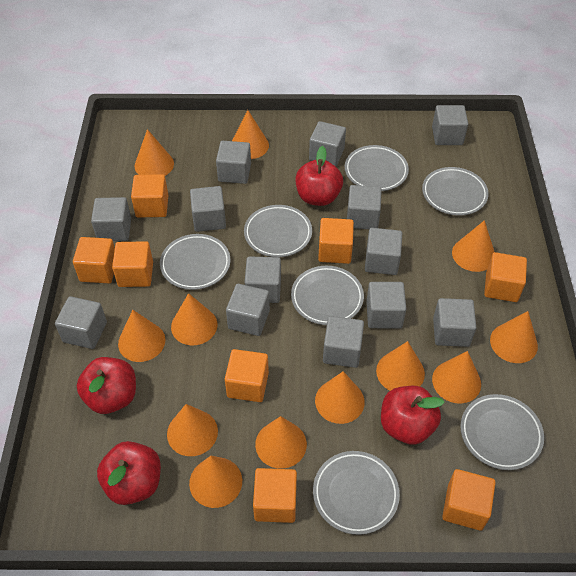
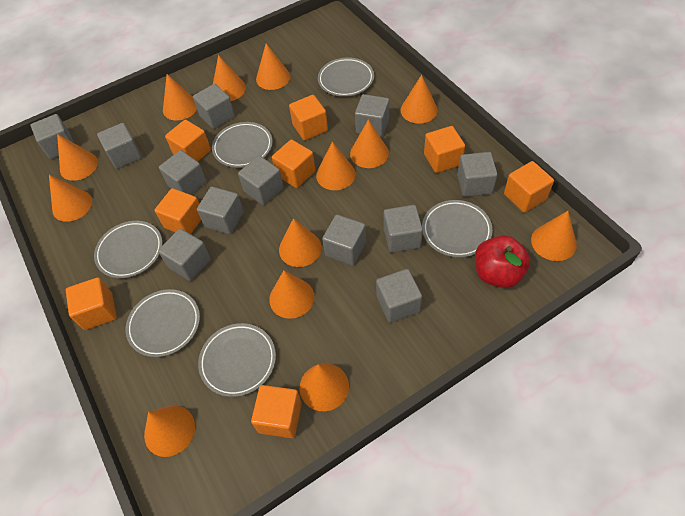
grey cube: 13 -> 12
grey plate: 7 -> 6
orange cone: 12 -> 13
red apple: 4 -> 1

